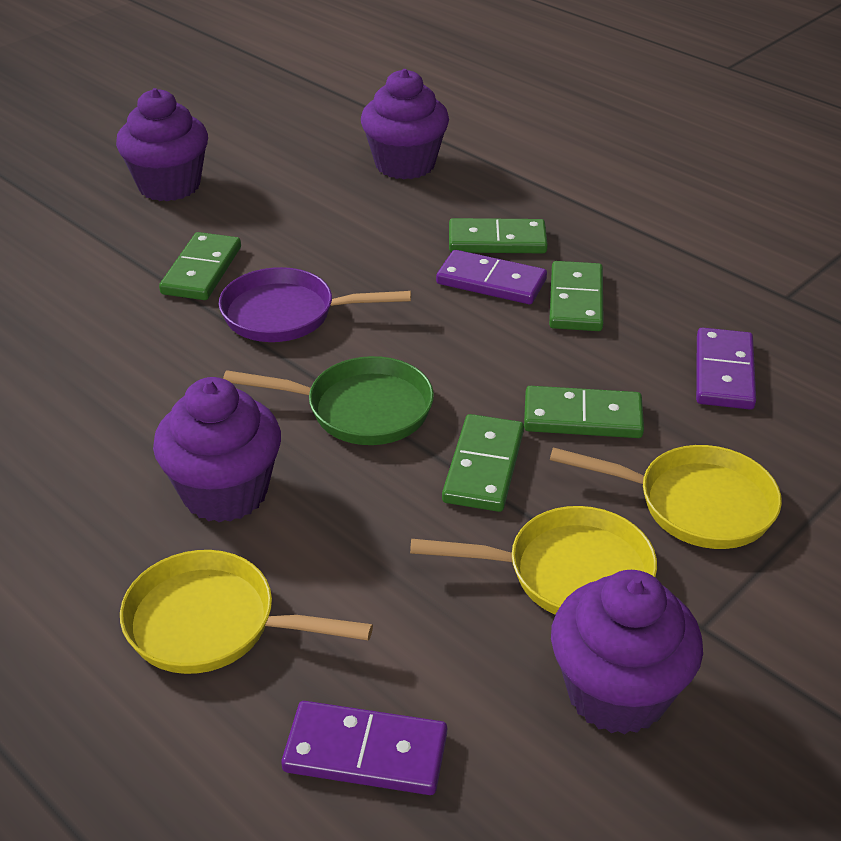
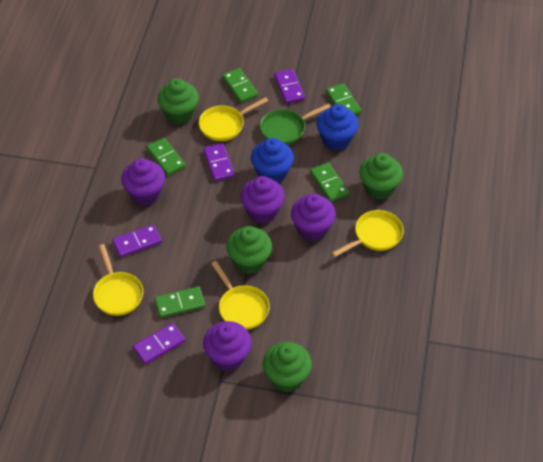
blue cupcake: 0 -> 2
green cupcake: 0 -> 4
purple domino: 3 -> 4
purple pan: 1 -> 0
yellow pan: 3 -> 4

